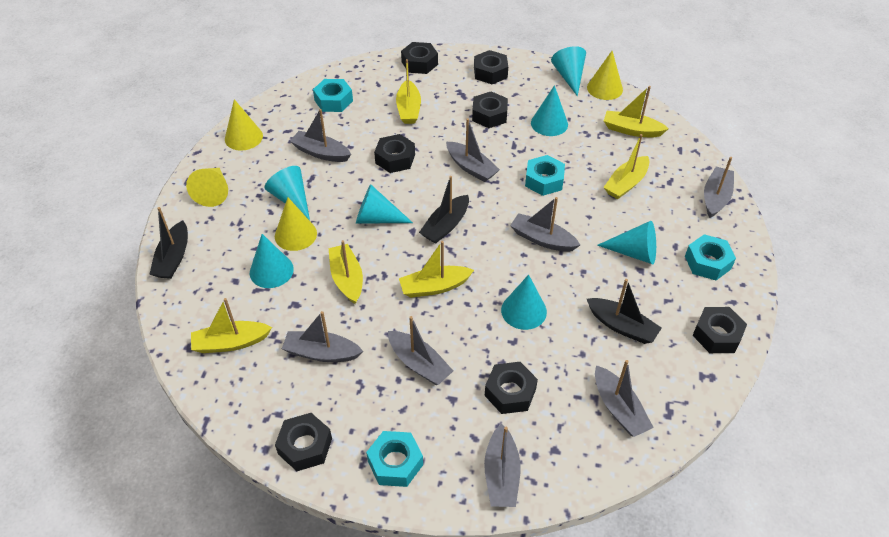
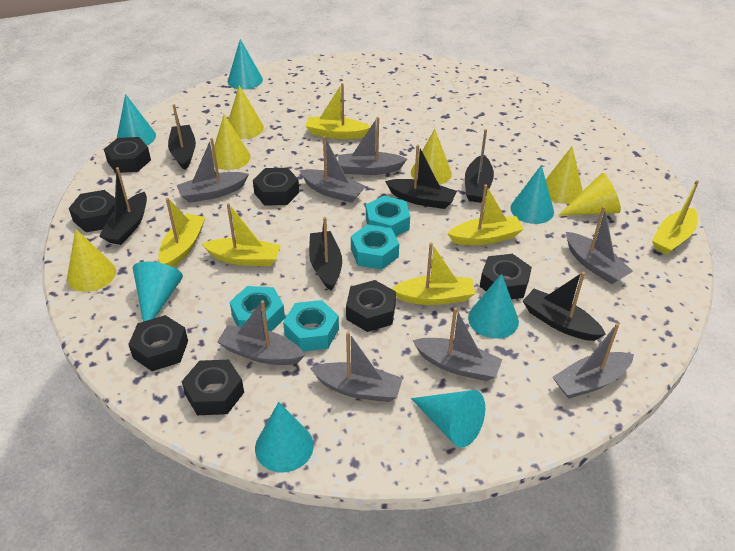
black boat: 3 -> 6
yellow cone: 4 -> 6

